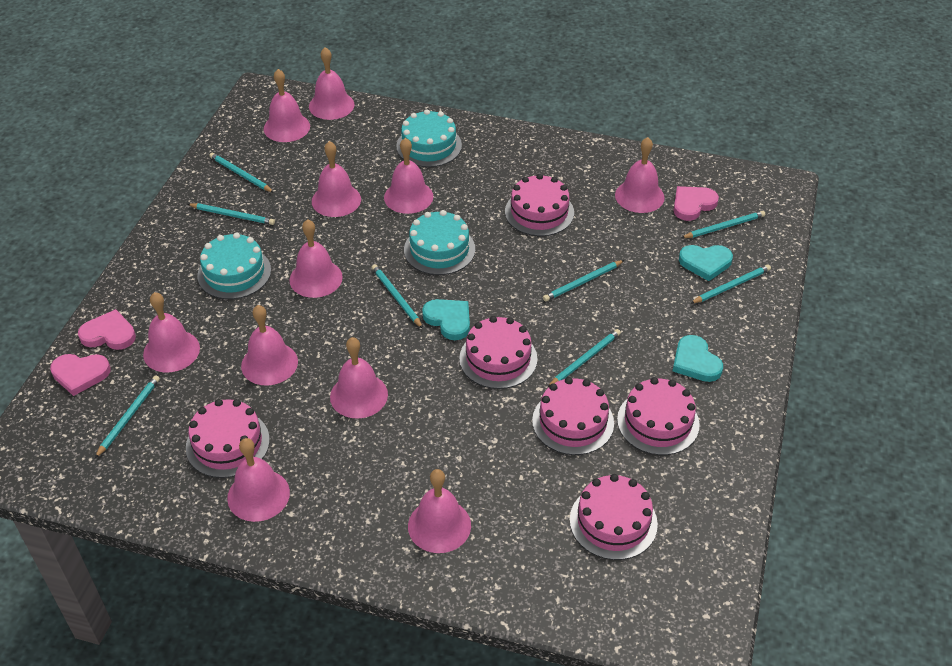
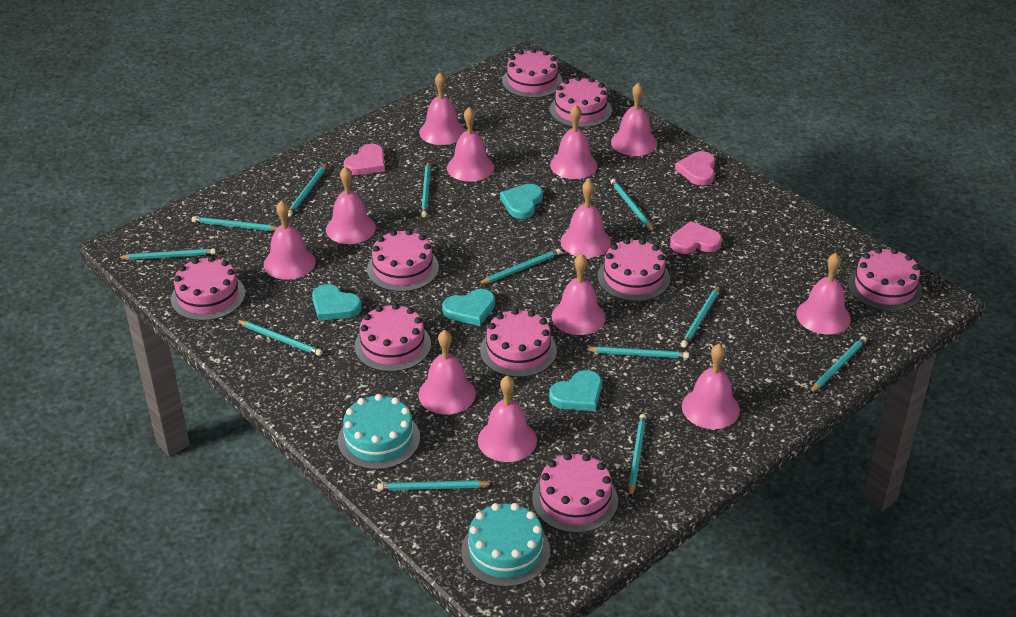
pink bell: 11 -> 12
pink cake: 6 -> 9
turquoise cake: 3 -> 2
turquoise heart: 3 -> 4
turquoise pencil: 8 -> 12

